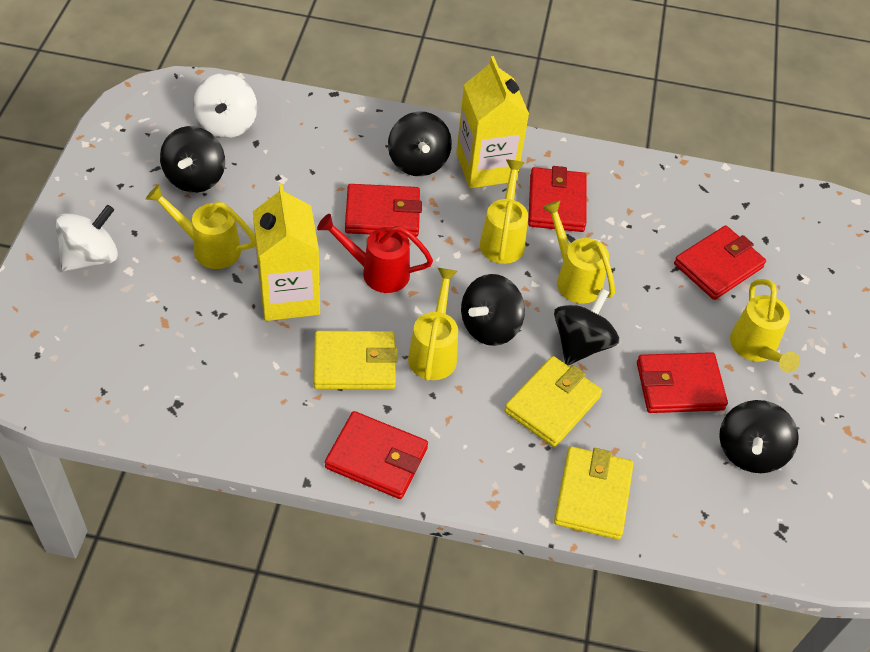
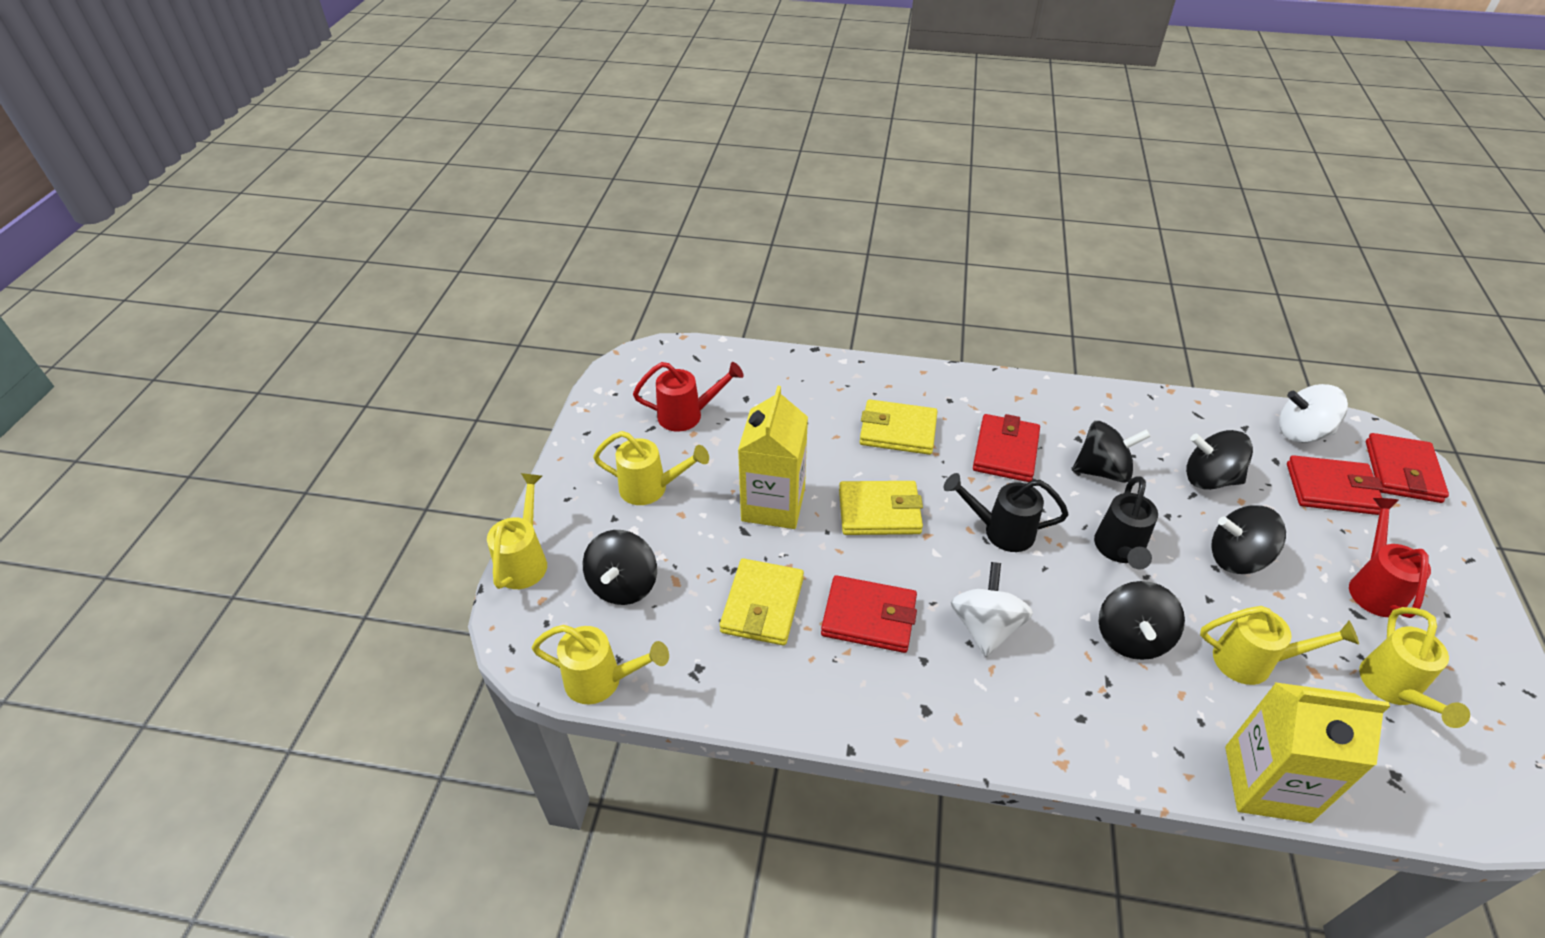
black watering can: 0 -> 2
red wallet: 5 -> 4
red watering can: 1 -> 2

